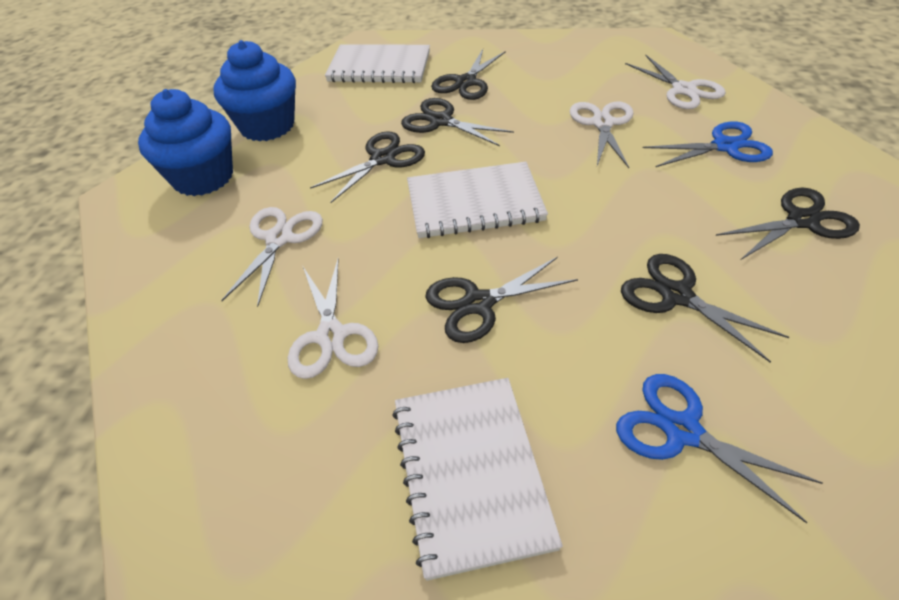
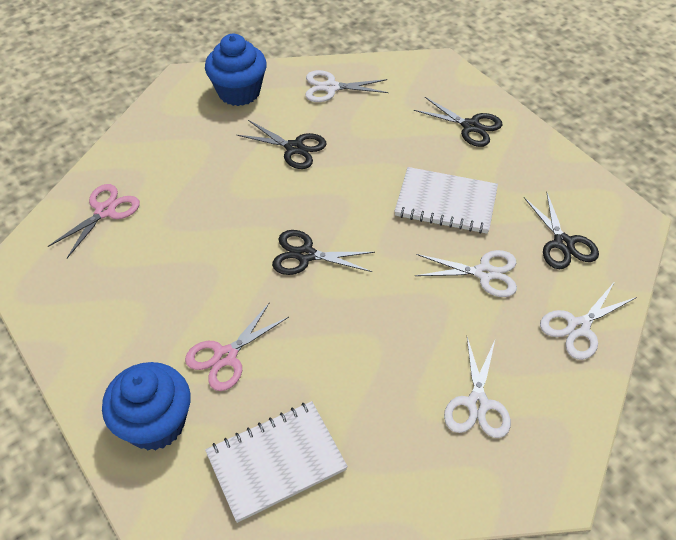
black scissors: 6 -> 4
blue scissors: 2 -> 0
pink scissors: 0 -> 2
white notebook: 3 -> 2

